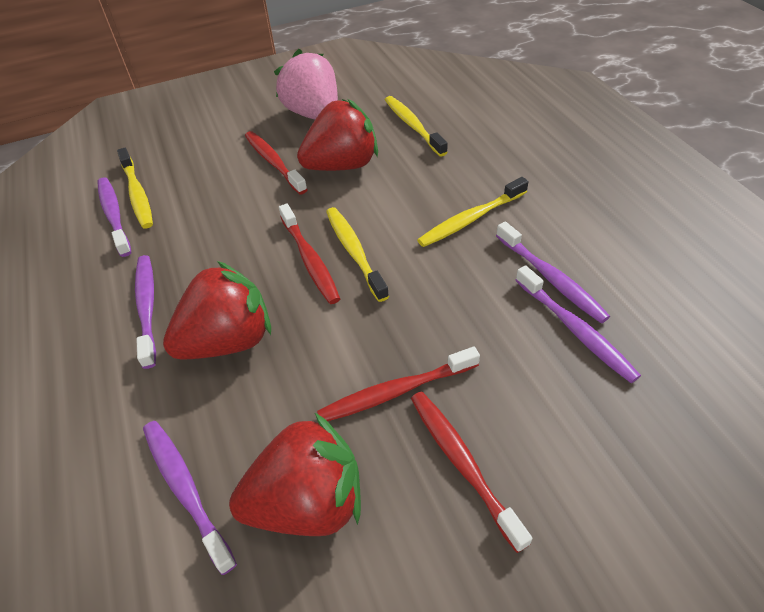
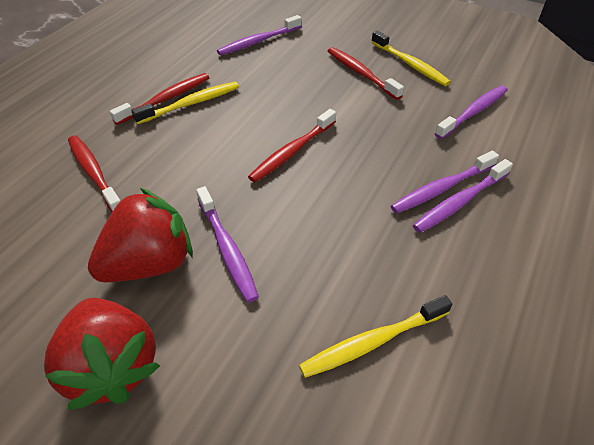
pink strawberry: 1 -> 0
red strawberry: 3 -> 2
yellow toothbrush: 4 -> 3

